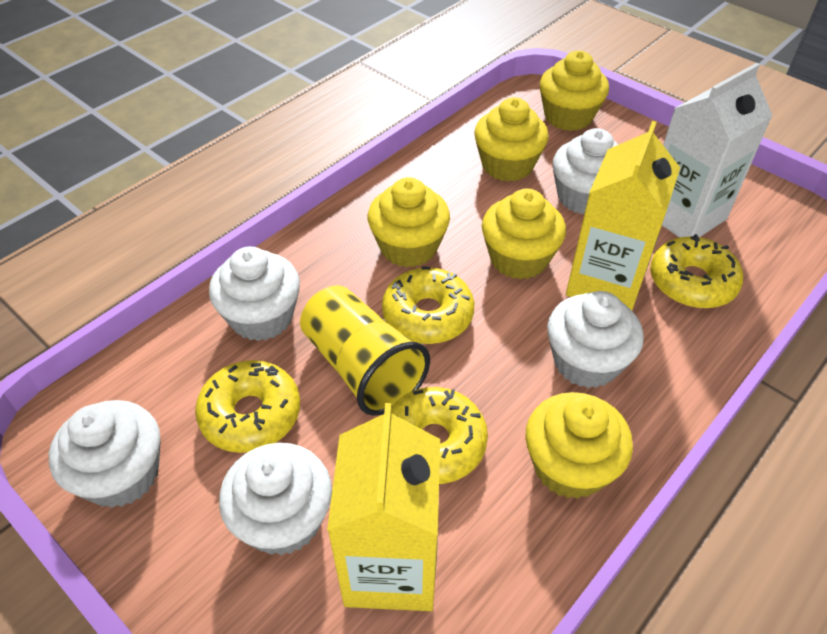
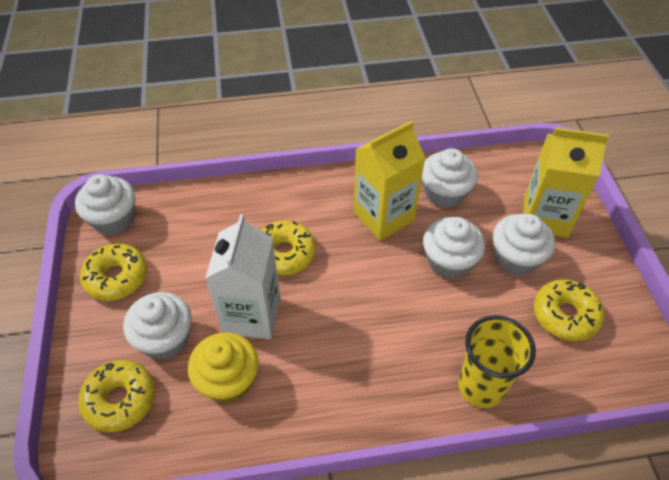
yellow cupcake: 5 -> 1

